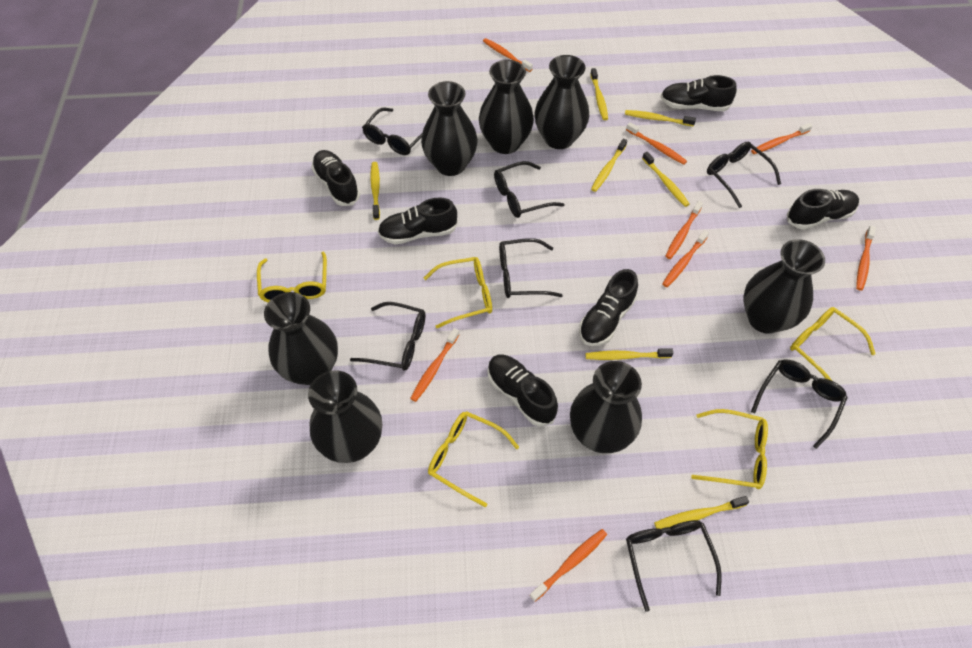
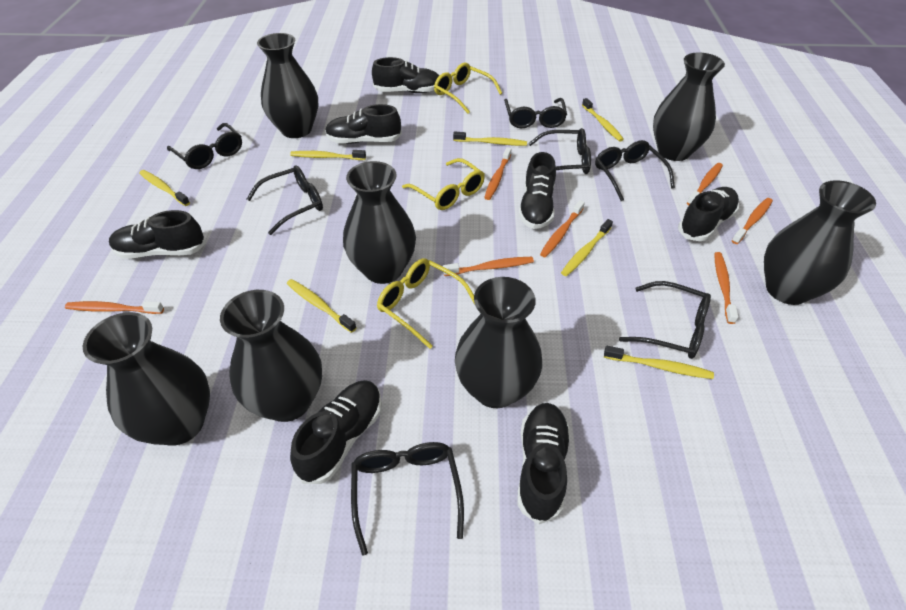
black shoe: 6 -> 7
orange toothbrush: 8 -> 7
yellow glasses: 5 -> 3

